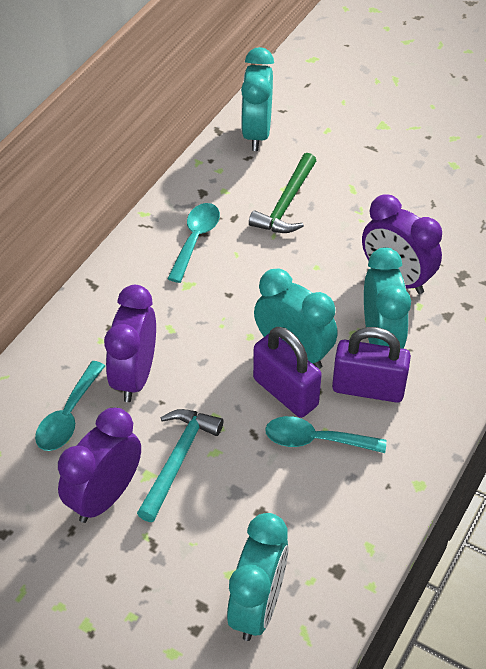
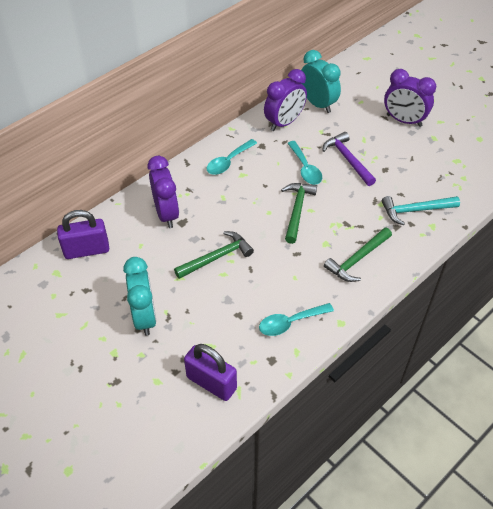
green hammer: 1 -> 3
purple hammer: 0 -> 1
turquoise clock: 4 -> 2

